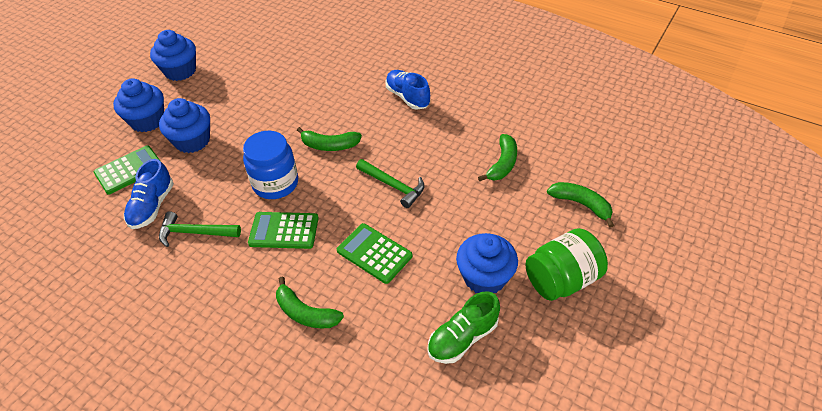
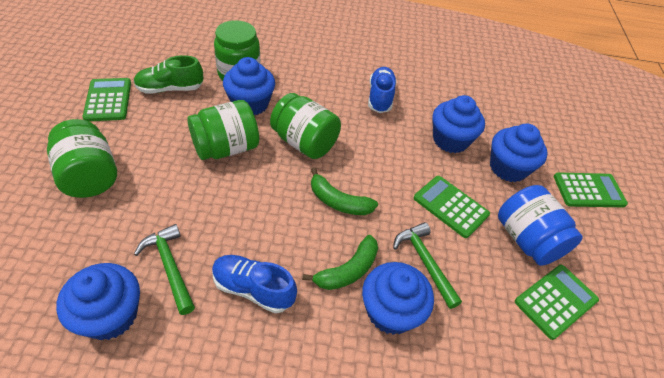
blue cupcake: 4 -> 5
green banana: 4 -> 2
green calculator: 3 -> 4
green jar: 1 -> 4

